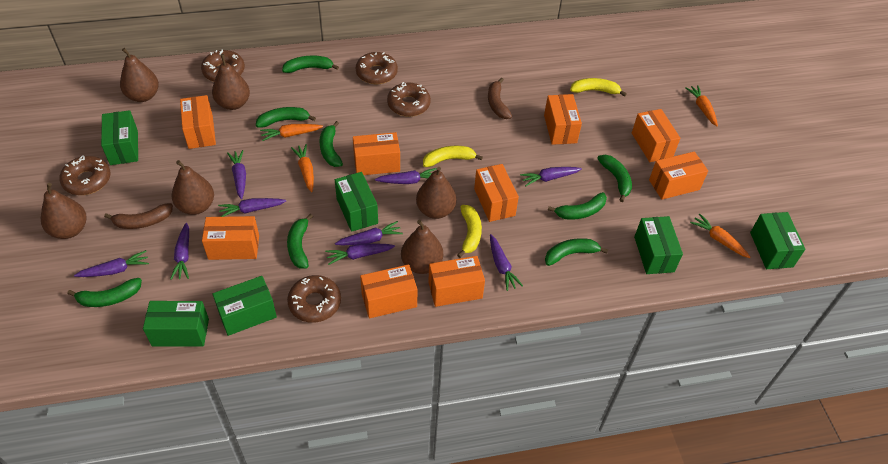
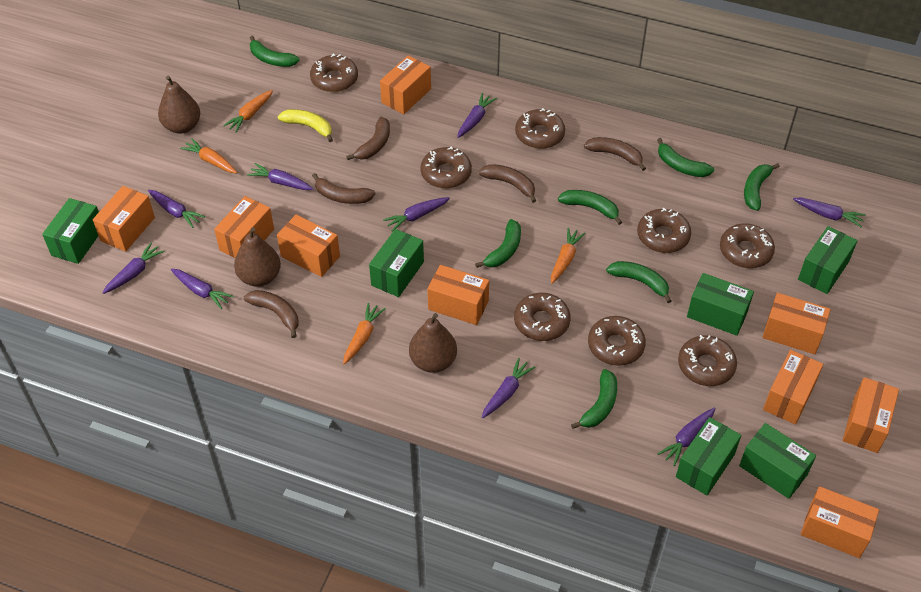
brown banana: 2 -> 5
brown donut: 5 -> 8
brown pear: 6 -> 3
green banana: 8 -> 7
yellow banana: 3 -> 1

